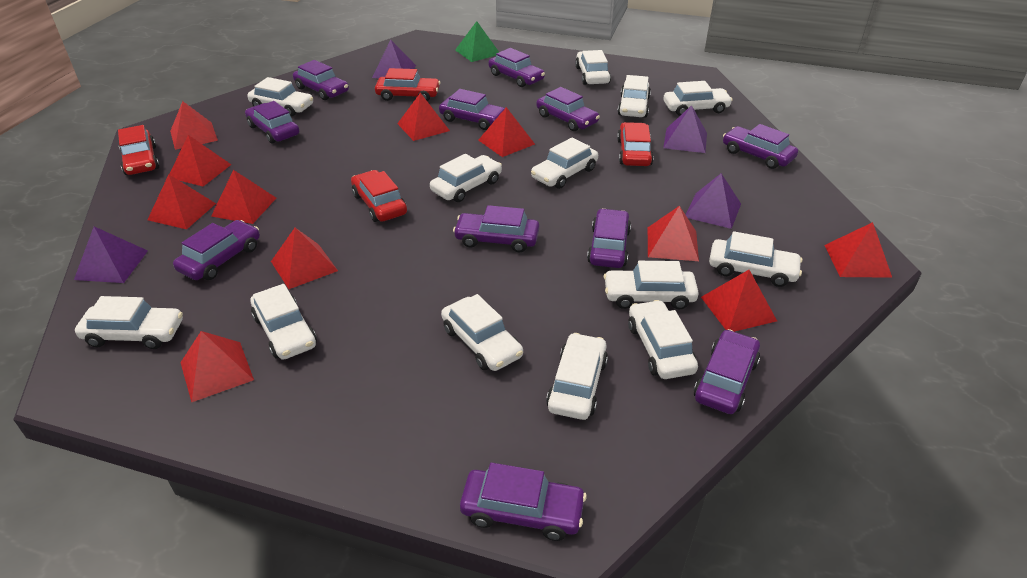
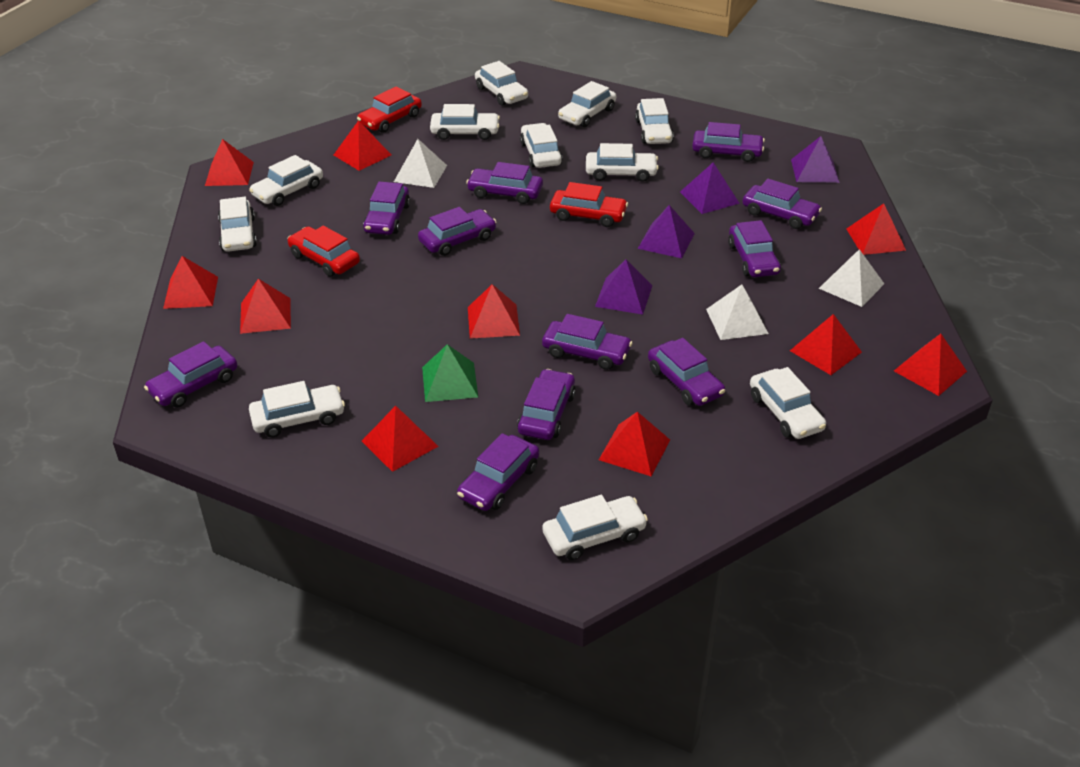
red car: 4 -> 3
red pyramid: 11 -> 10
white car: 13 -> 11
white pyramid: 0 -> 3

